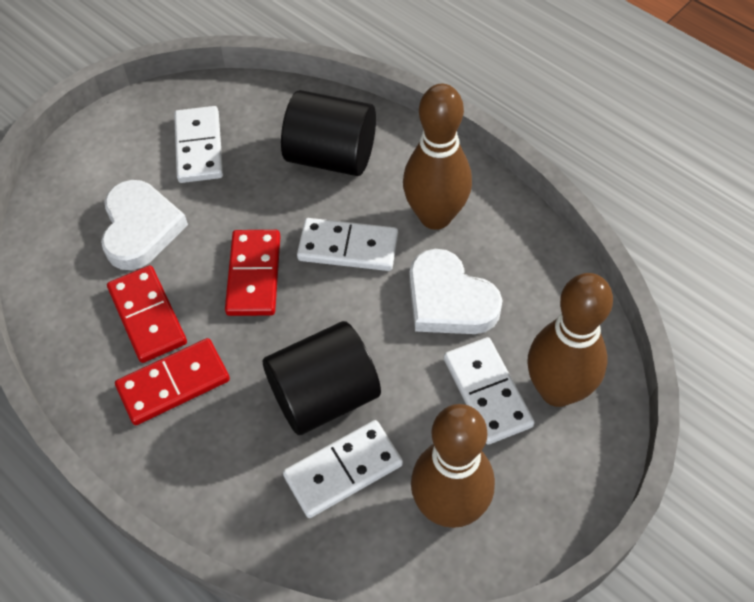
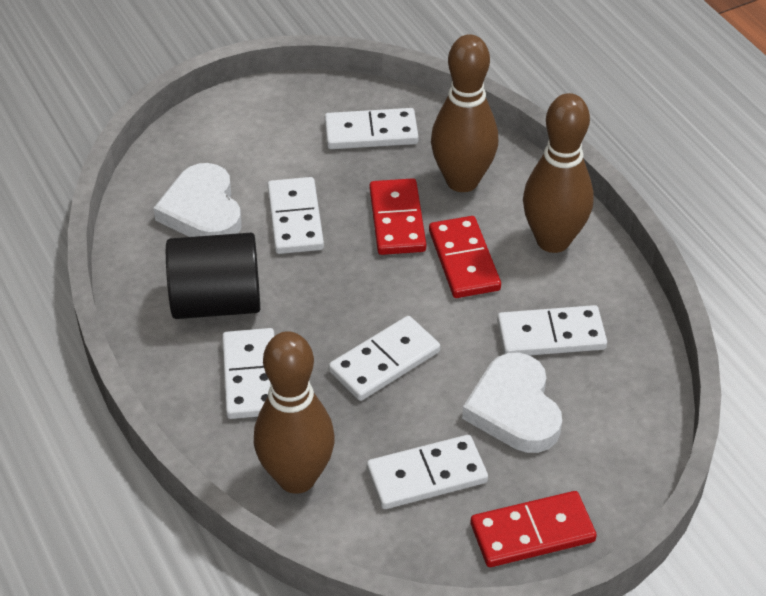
black cylinder: 2 -> 1
white domino: 4 -> 6

